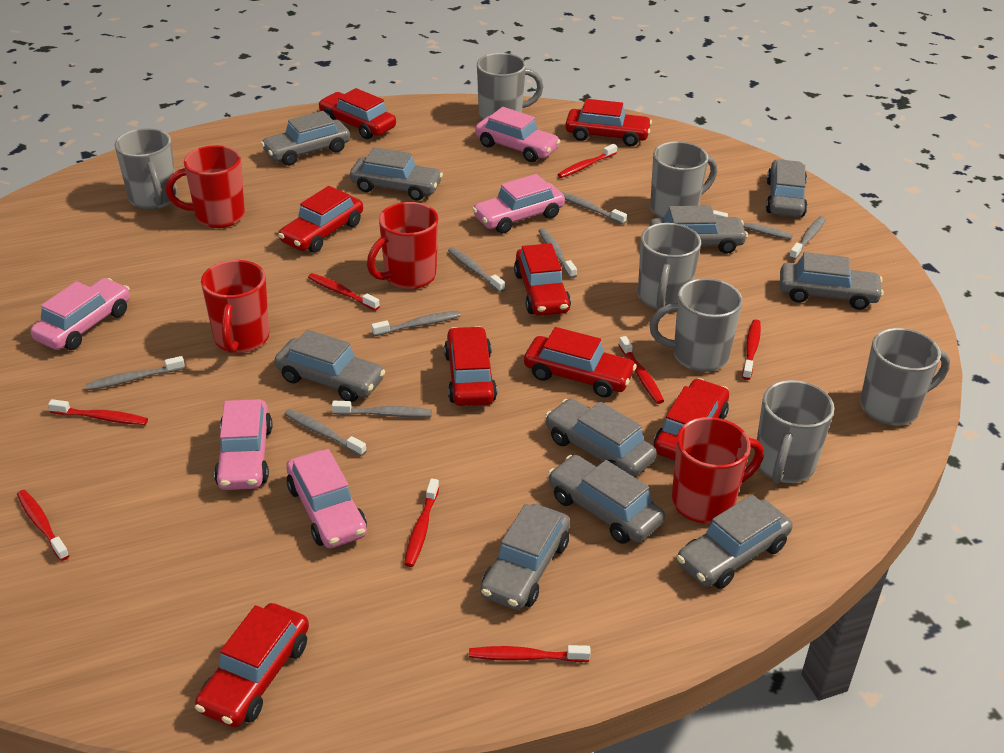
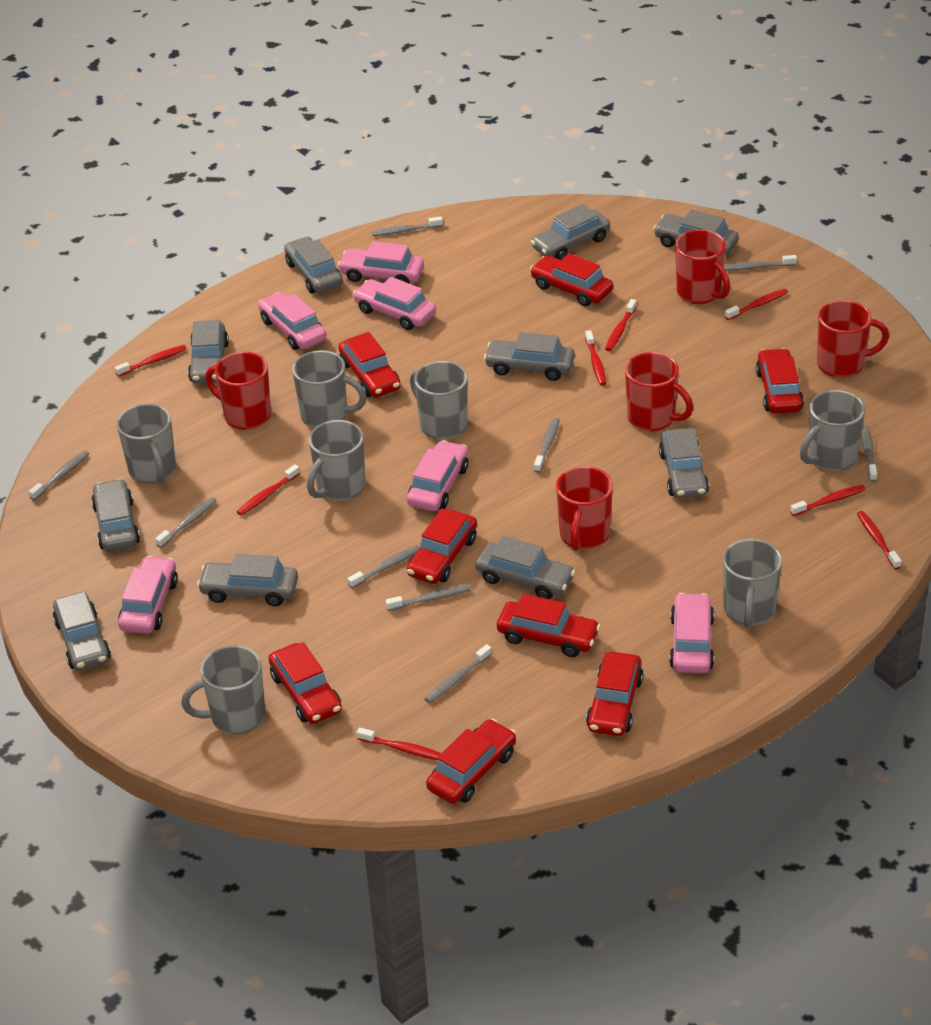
pink car: 5 -> 6
red mug: 4 -> 5

